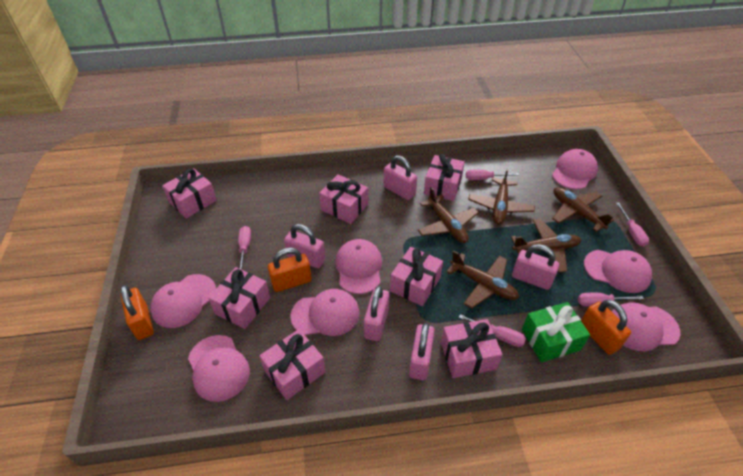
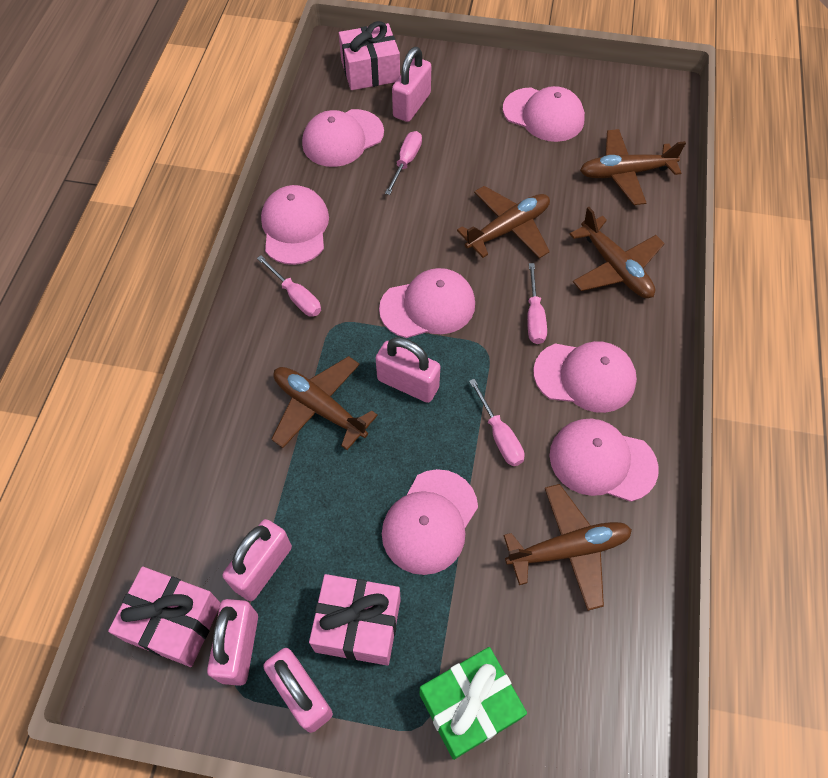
orange padlock: 3 -> 0
pink gift: 7 -> 3
pink screwdriver: 5 -> 4

